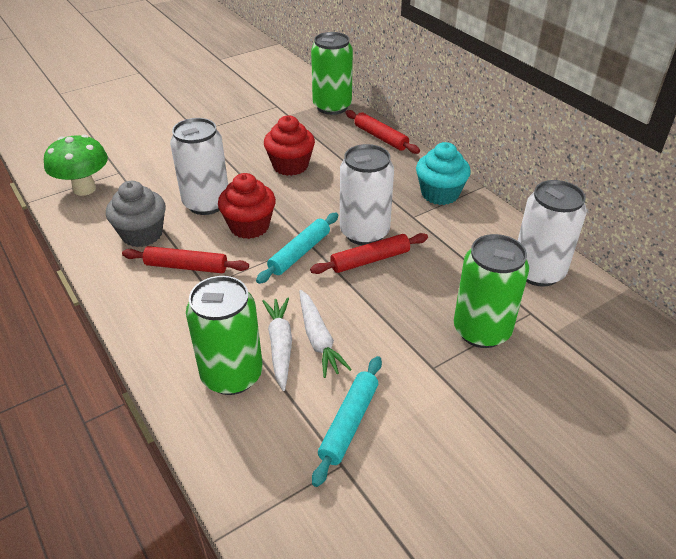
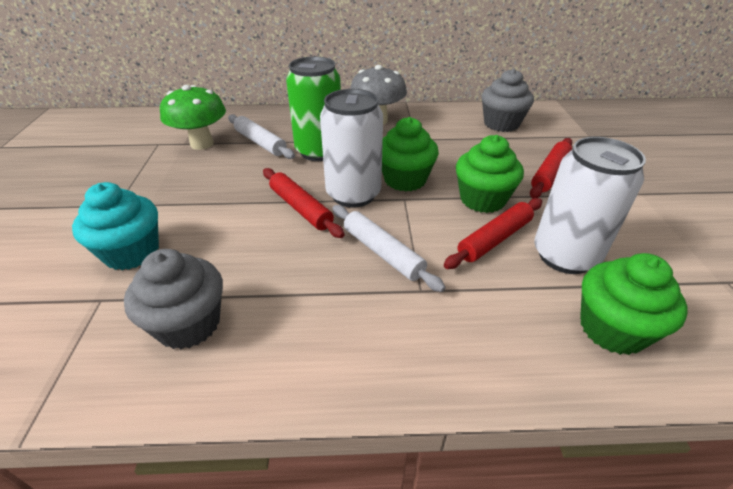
green can: 3 -> 1
green cupcake: 0 -> 3
grey cupcake: 1 -> 2
grey mushroom: 0 -> 1
red cupcake: 2 -> 0
turquoise rolling pin: 2 -> 0
white can: 3 -> 2
white carrot: 2 -> 0
white rolling pin: 0 -> 2

